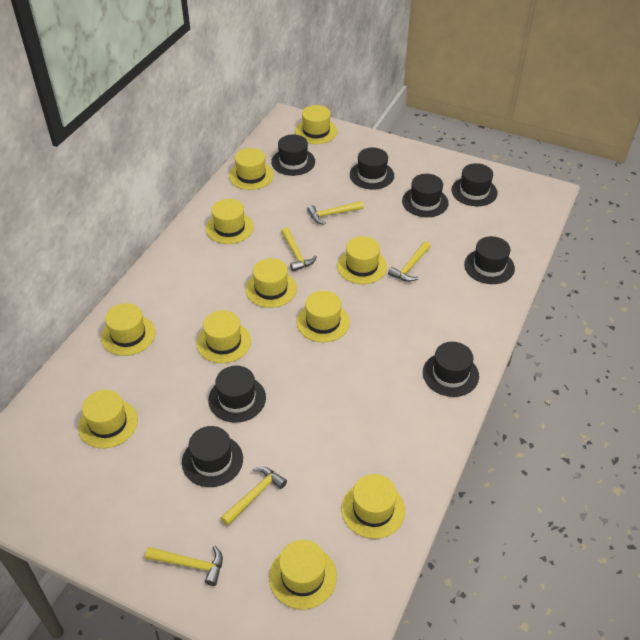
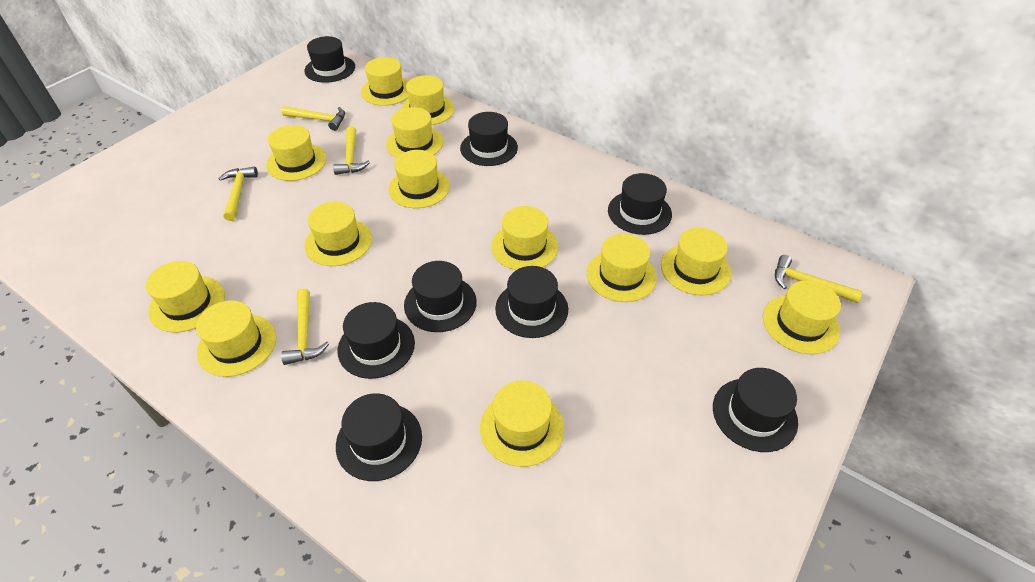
yellow hat: 11 -> 13

